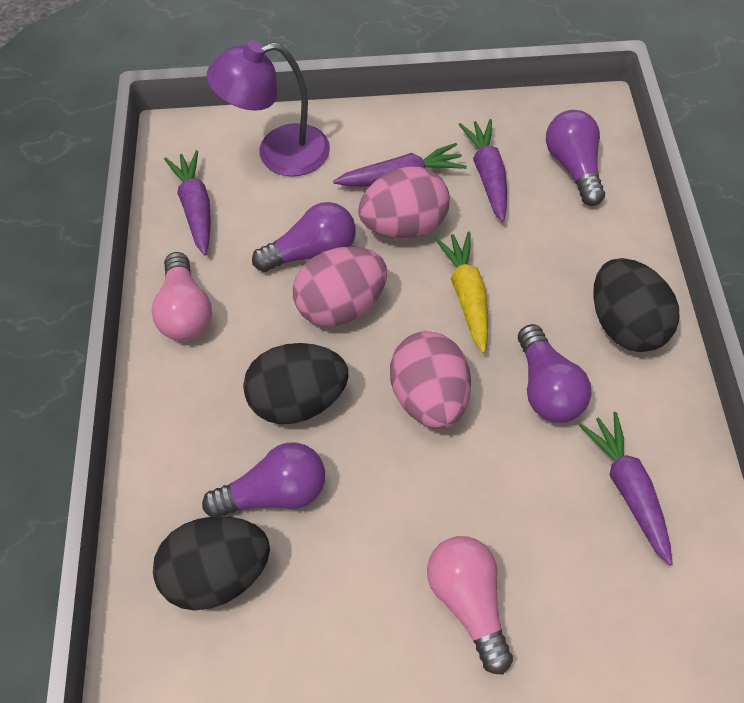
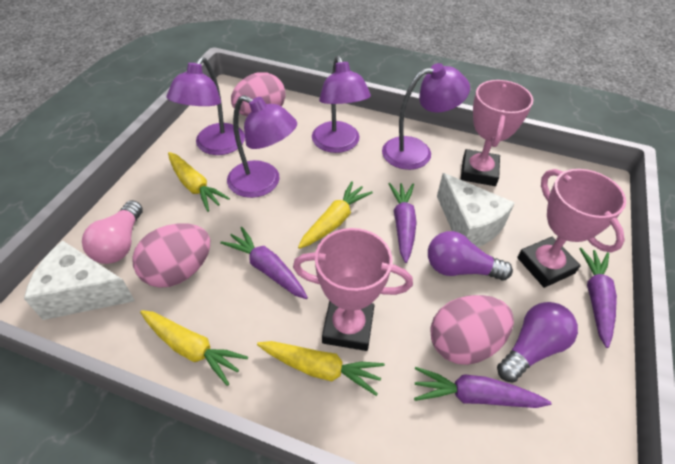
black egg: 3 -> 0
pink light bulb: 2 -> 1
pink trophy: 0 -> 3
purple lamp: 1 -> 4
purple light bulb: 4 -> 2
white cheese: 0 -> 2
yellow carrot: 1 -> 4

